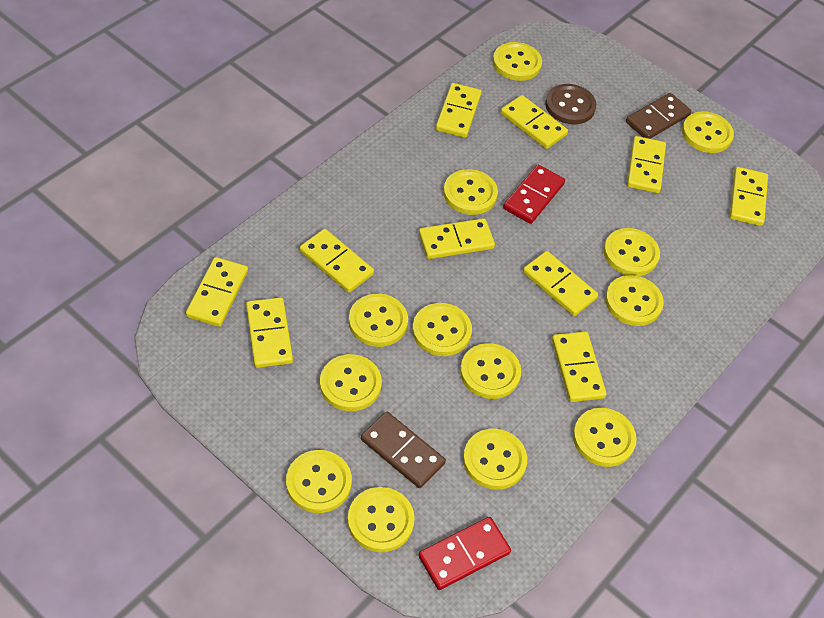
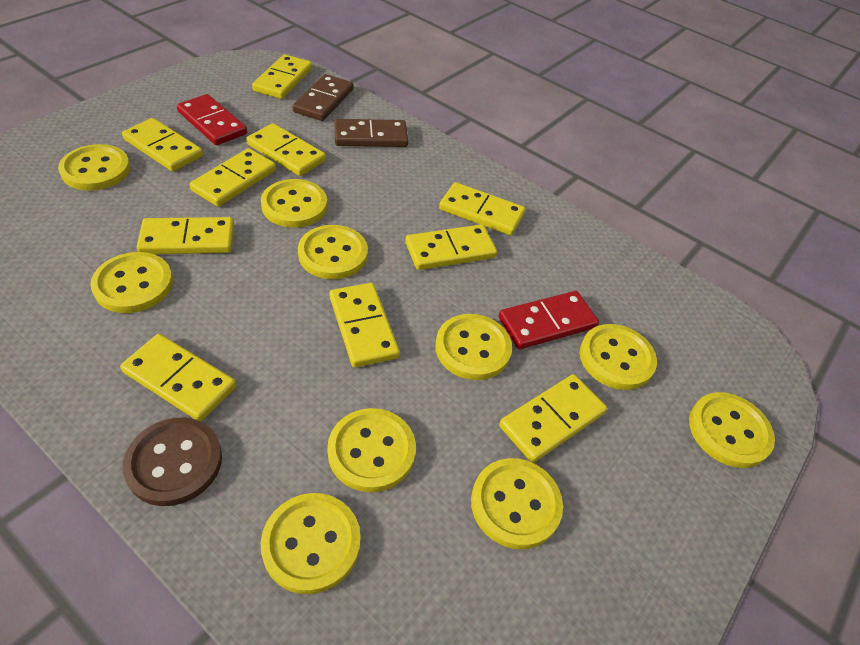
yellow button: 13 -> 10

